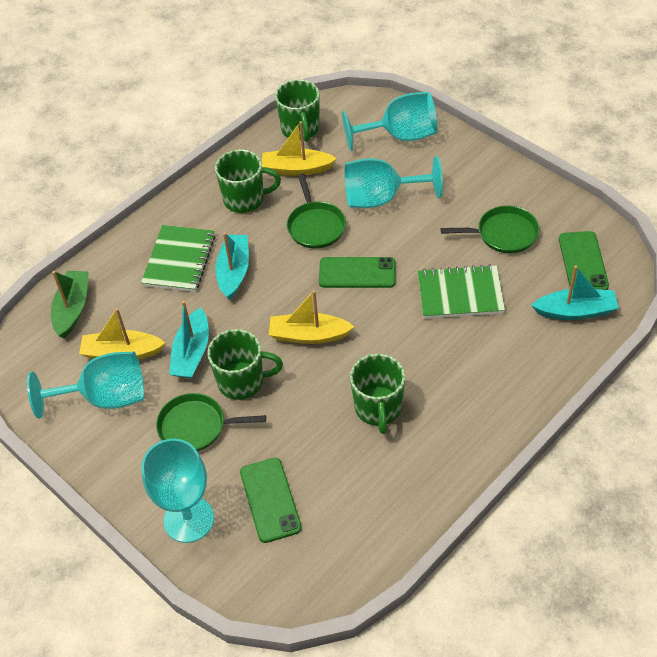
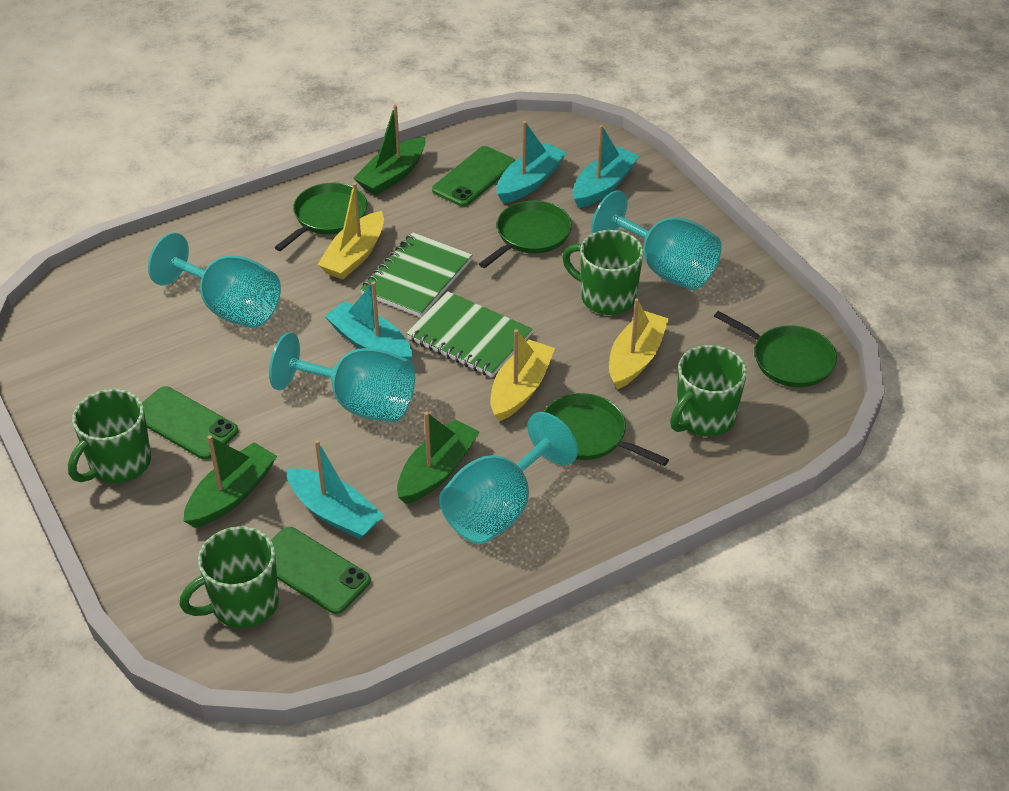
green boat: 1 -> 3
green pan: 3 -> 4
turquoise boat: 3 -> 4

